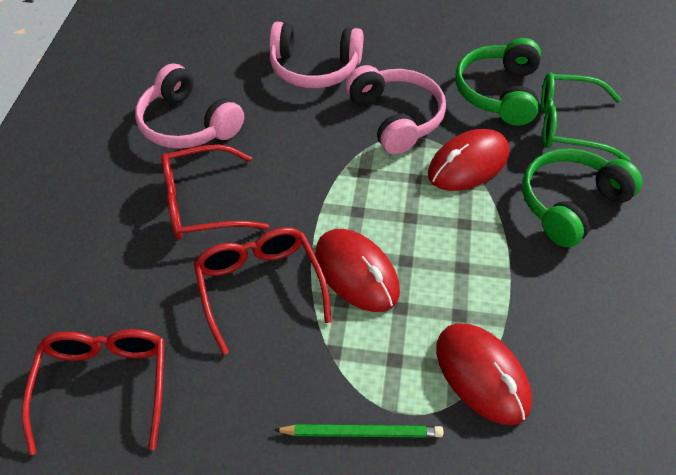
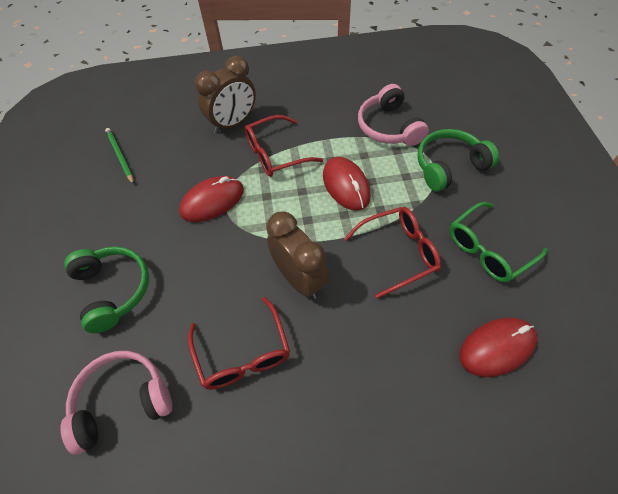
brown clock: 0 -> 2
pink headphones: 3 -> 2

